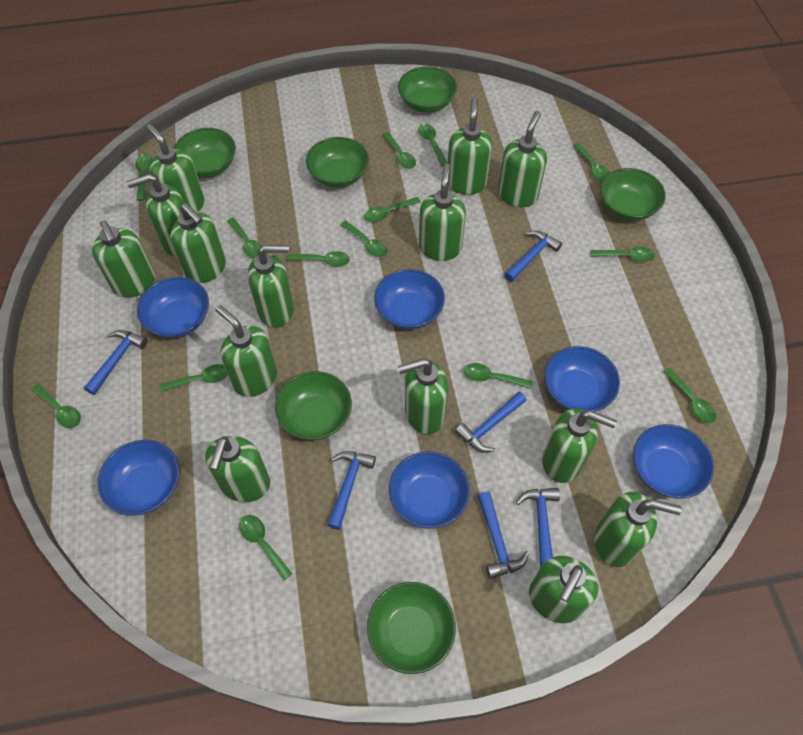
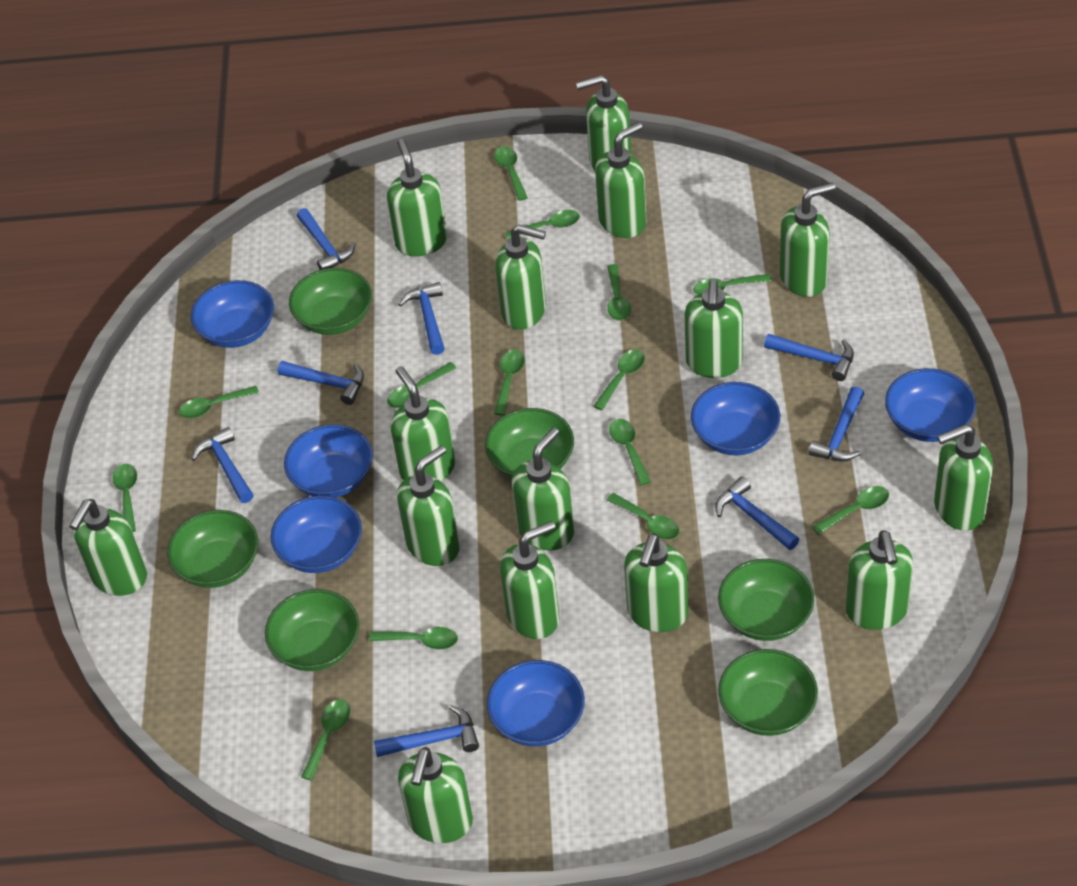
blue hammer: 6 -> 8
green soap dispenser: 14 -> 15

